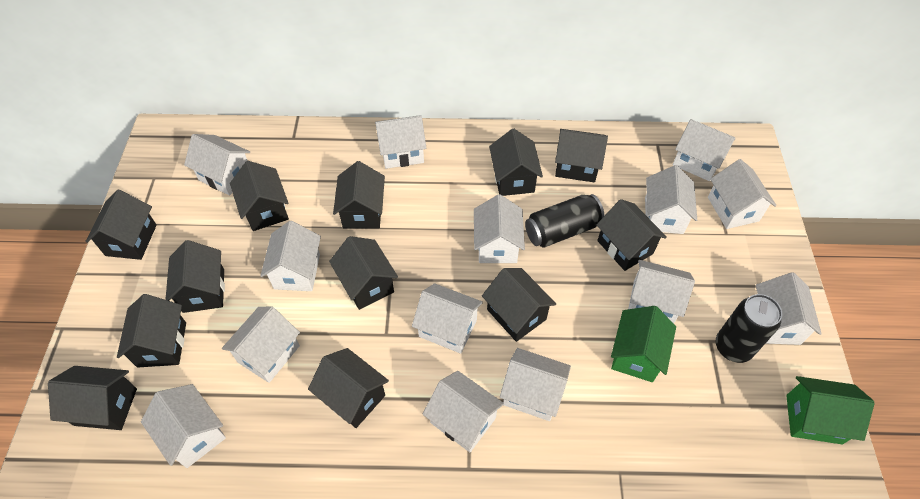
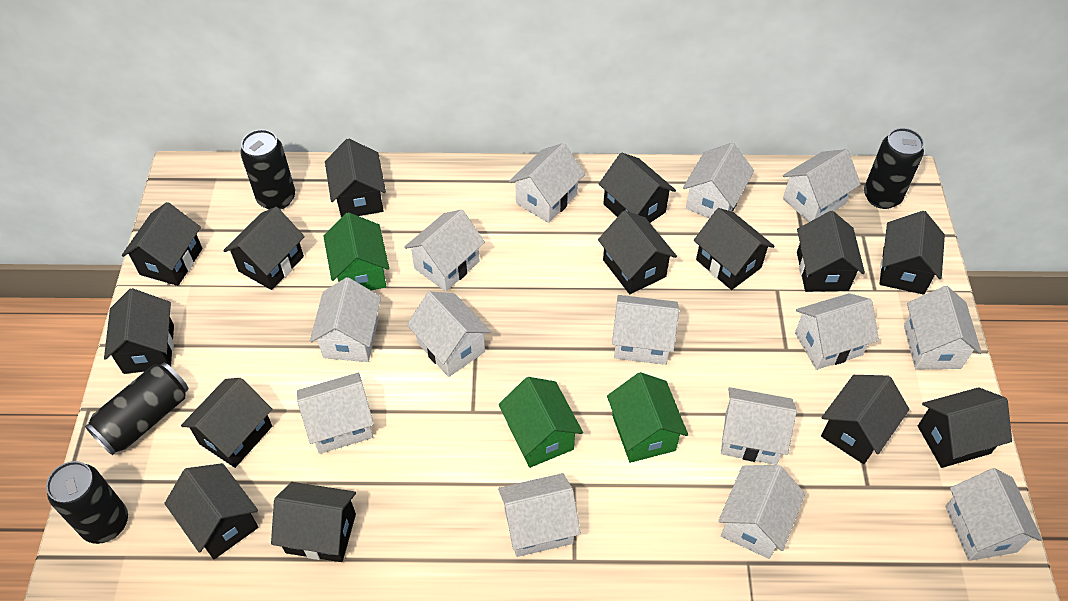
black can: 2 -> 4
black house: 12 -> 14
green house: 2 -> 3

